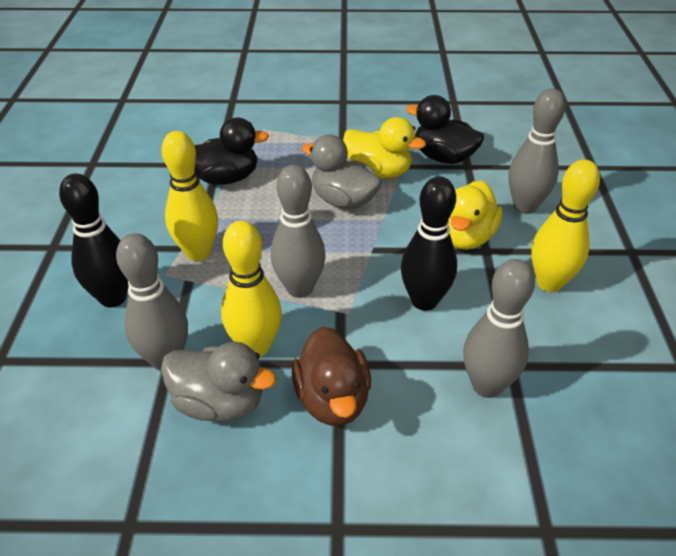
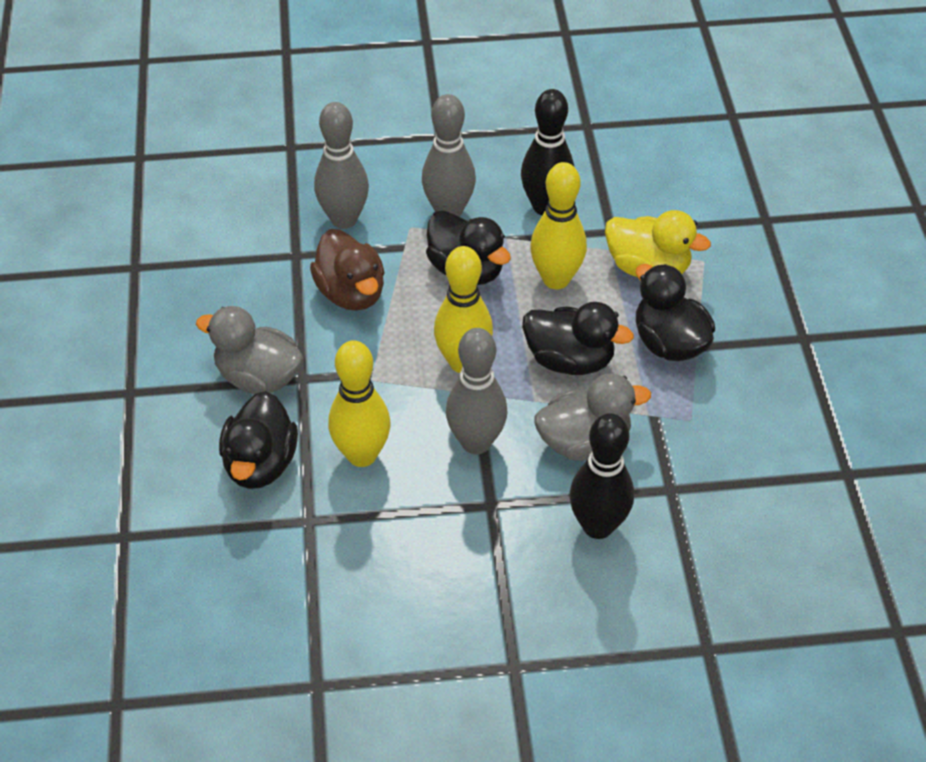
black duck: 2 -> 4
grey bowling pin: 4 -> 3
yellow duck: 2 -> 1

